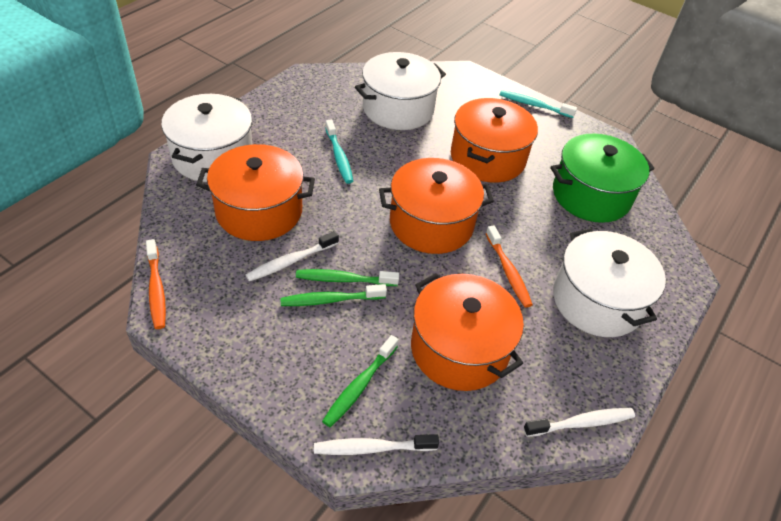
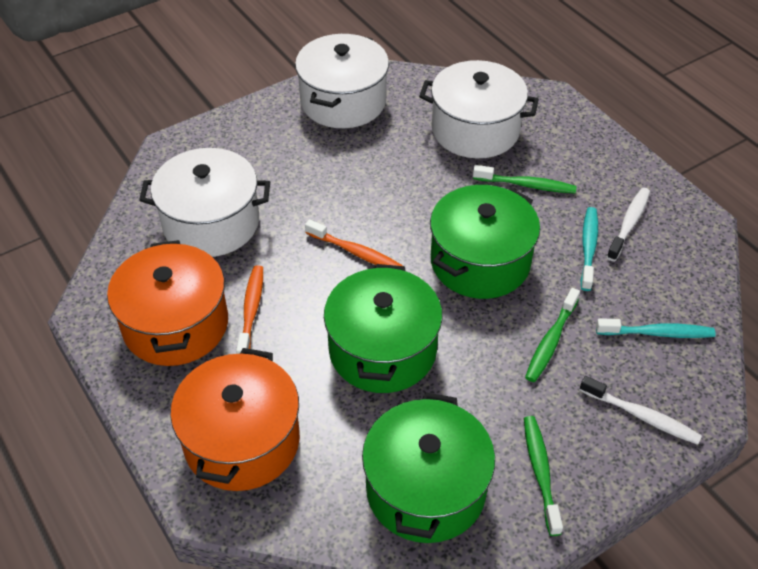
green pot: 1 -> 3
orange pot: 4 -> 2
white toothbrush: 3 -> 2

